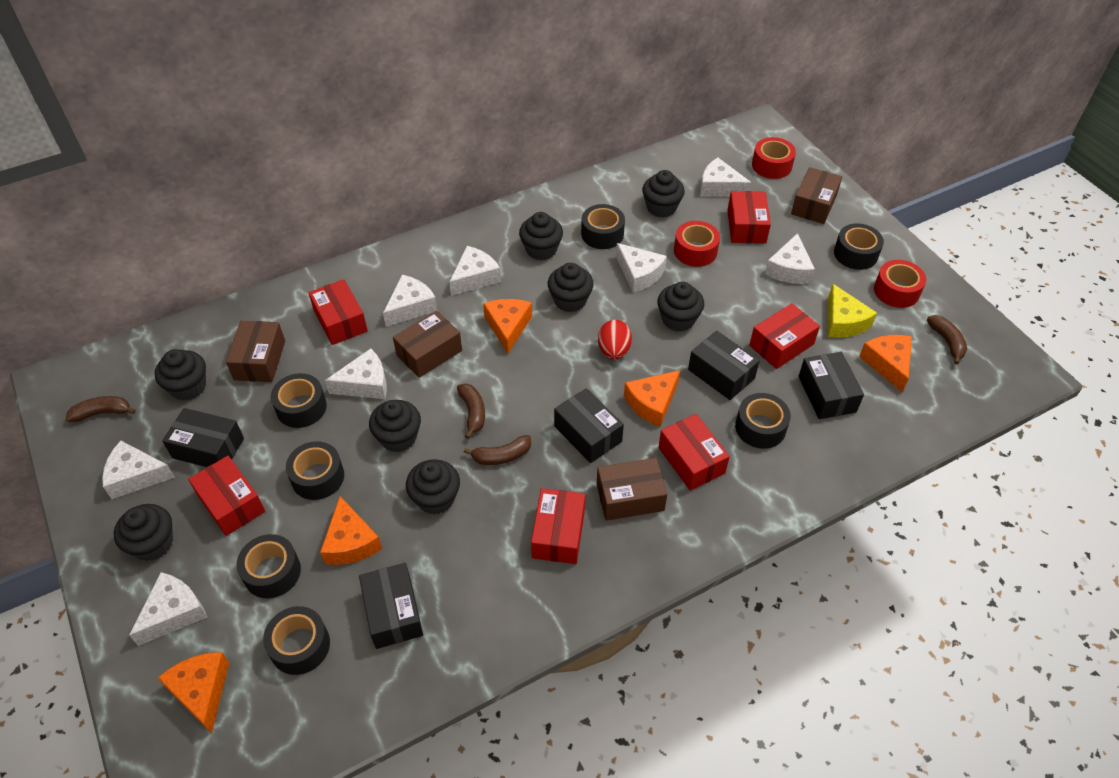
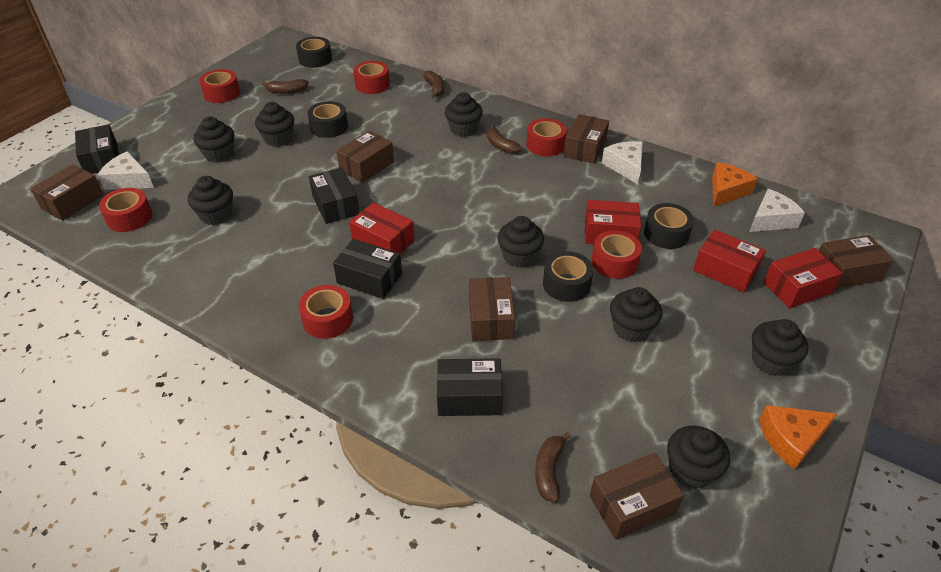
black box: 5 -> 4
black tape: 7 -> 4
brown box: 4 -> 6
orange cheese: 5 -> 2
red box: 6 -> 4
red egg: 1 -> 0
red tape: 3 -> 6
white cheese: 8 -> 3
yellow cheese: 1 -> 0

